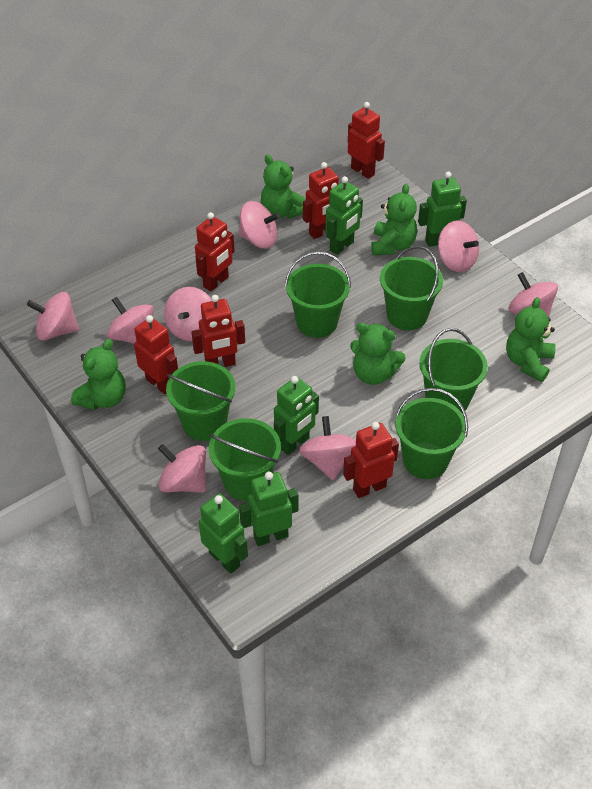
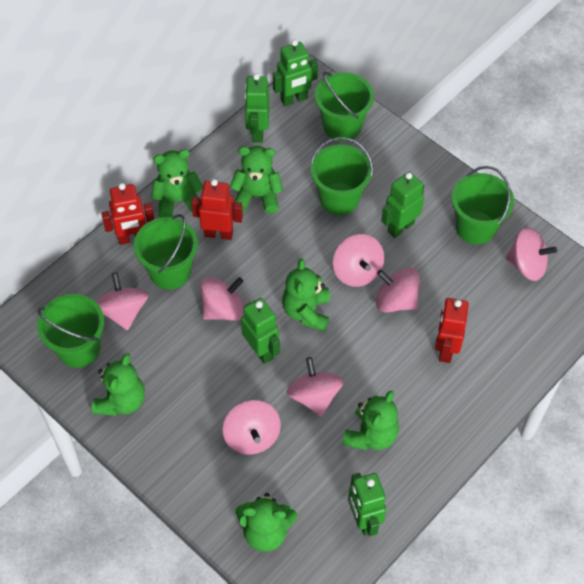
green bucket: 6 -> 5
green teddy bear: 5 -> 6
pink spinning top: 8 -> 7
red robot: 6 -> 3

